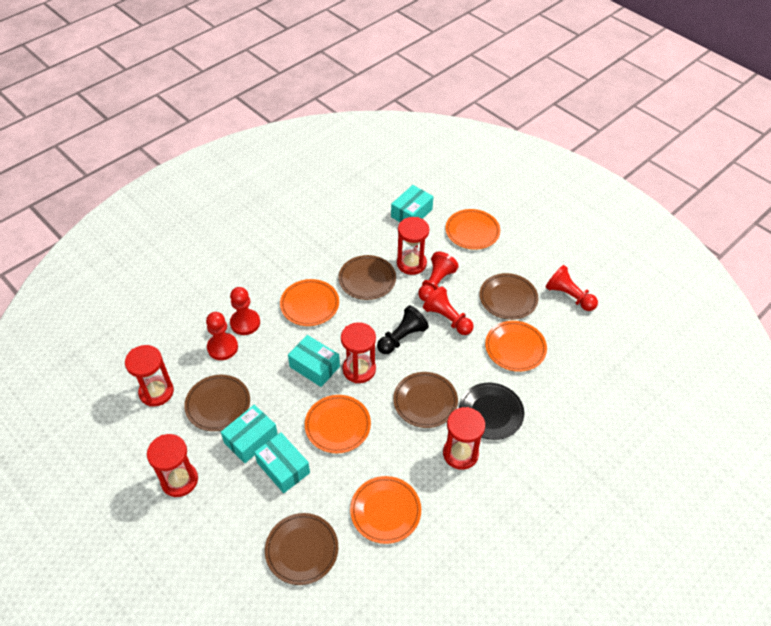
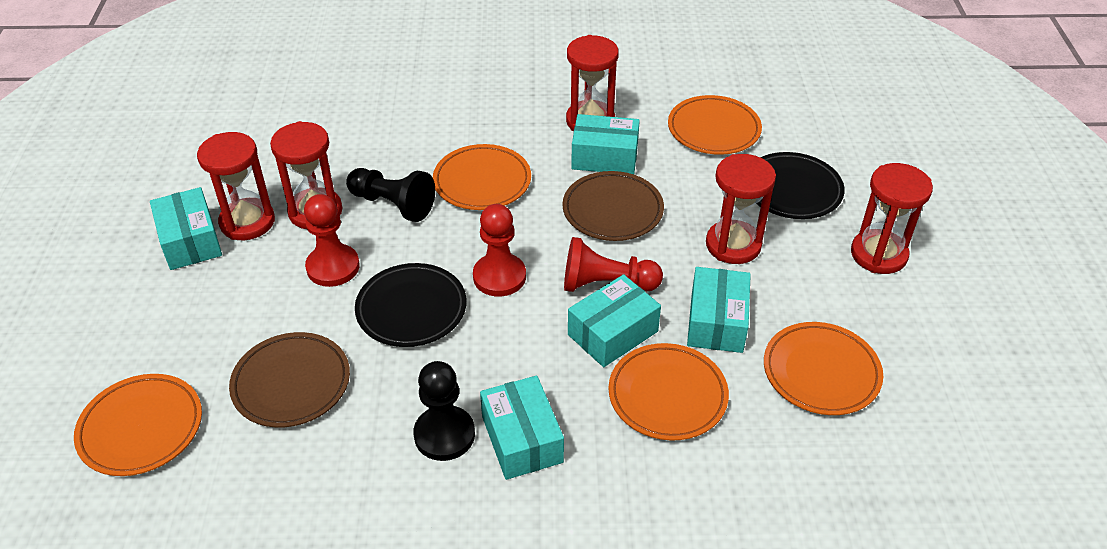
black pawn: 1 -> 2
black plate: 1 -> 2
brown plate: 5 -> 2
red pawn: 5 -> 3
turquoise box: 4 -> 5

